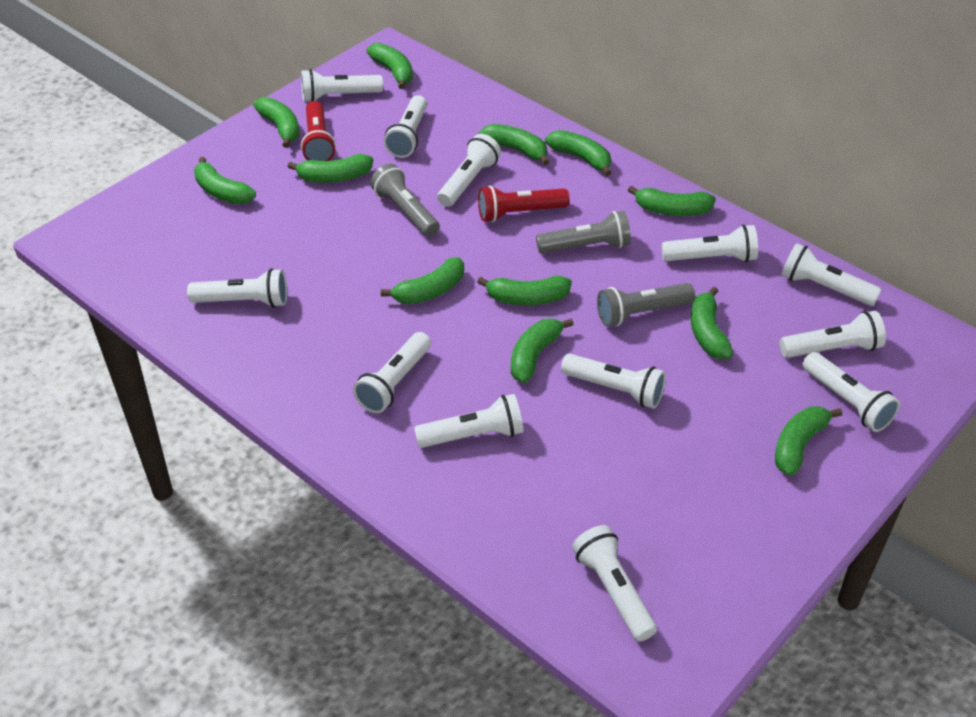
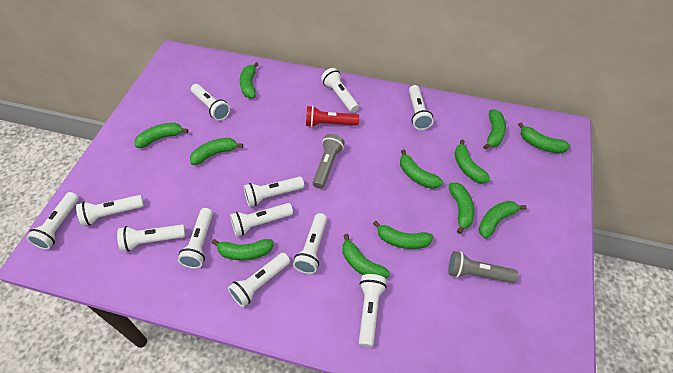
grey flashlight: 3 -> 2
red flashlight: 2 -> 1

